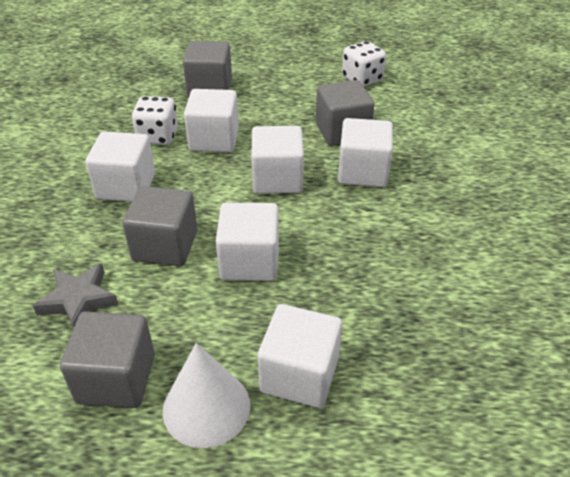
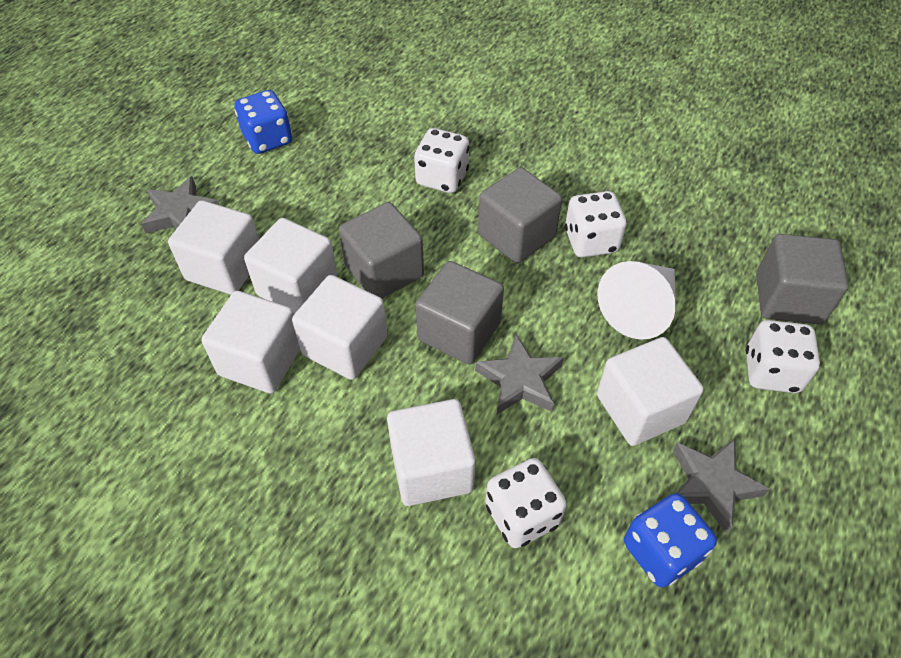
blue dice: 0 -> 2
grey star: 1 -> 3
white dice: 2 -> 4

